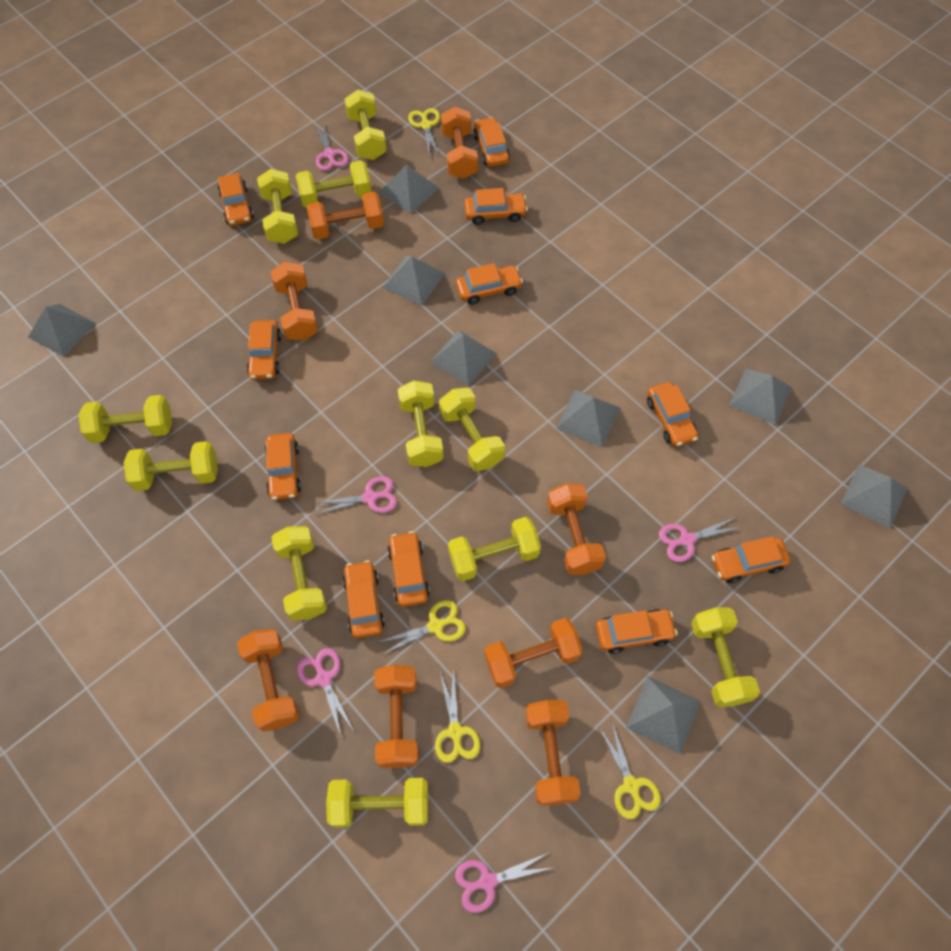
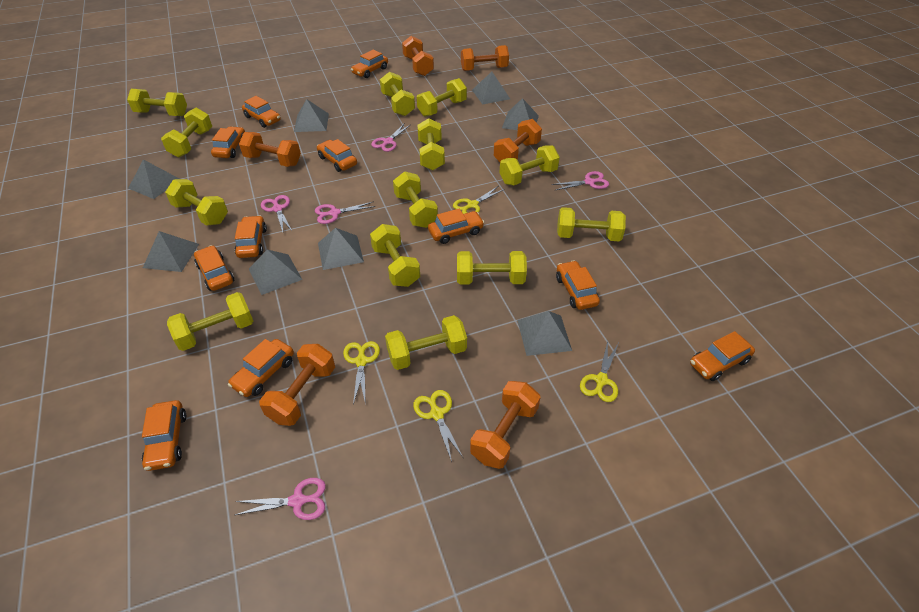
orange dumbbell: 8 -> 6
yellow dumbbell: 11 -> 13

